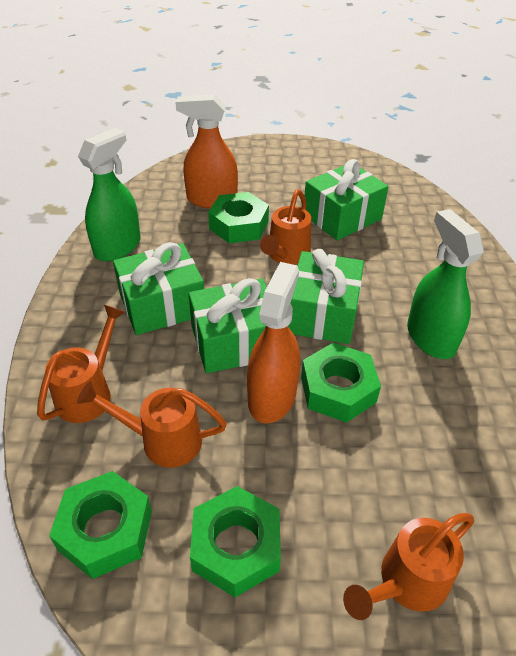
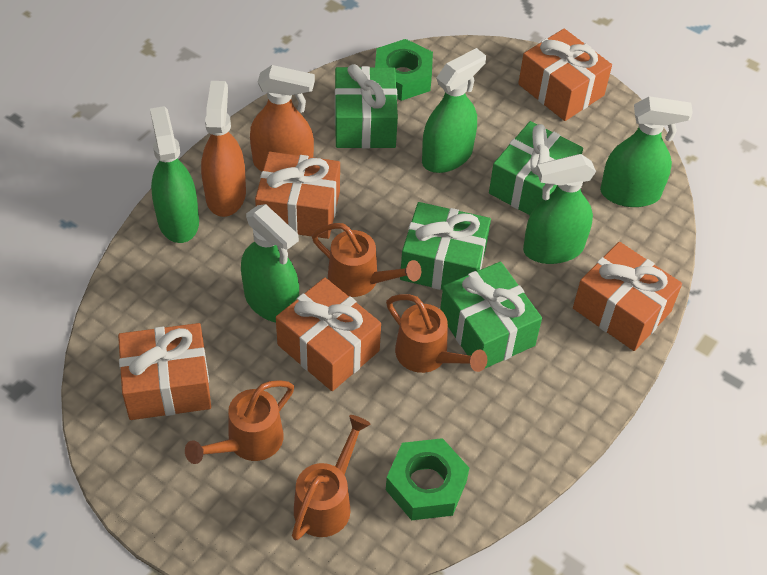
green nut: 4 -> 2
green spray bottle: 2 -> 5
orange gift: 0 -> 5

